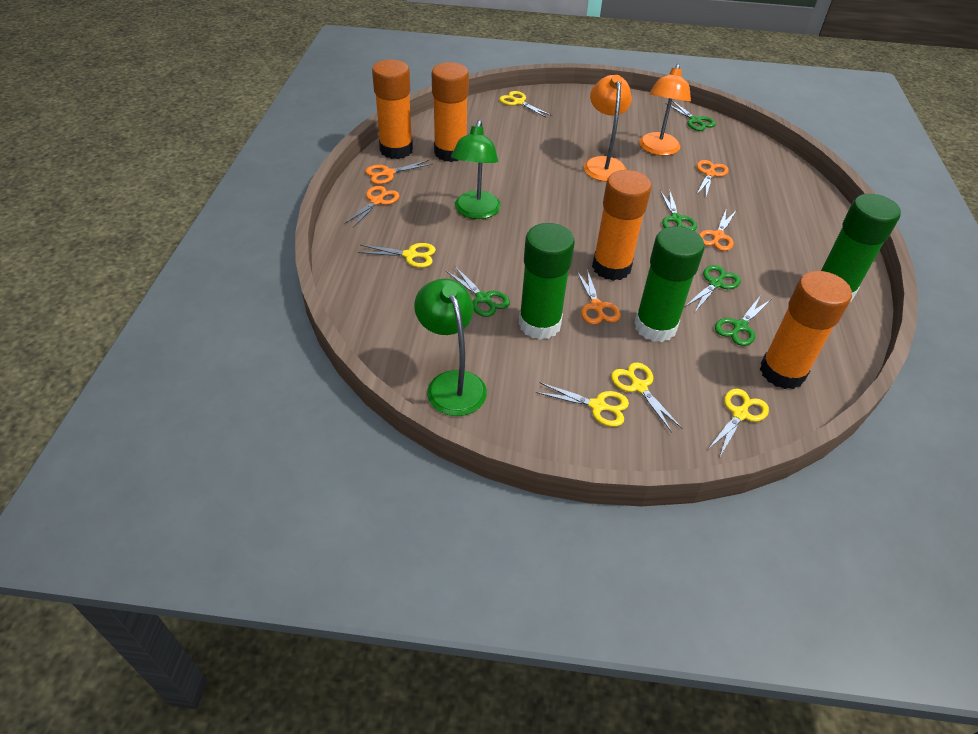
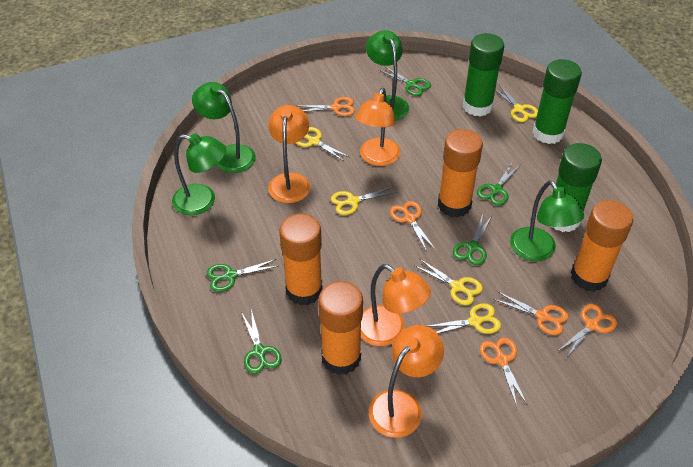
green lamp: 2 -> 4
orange lamp: 2 -> 4

